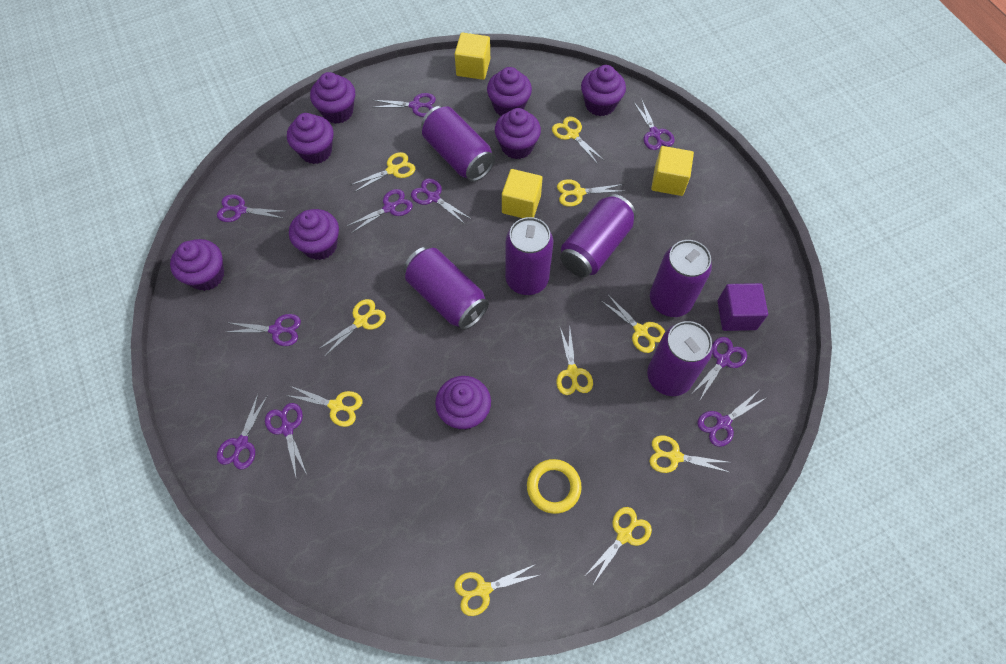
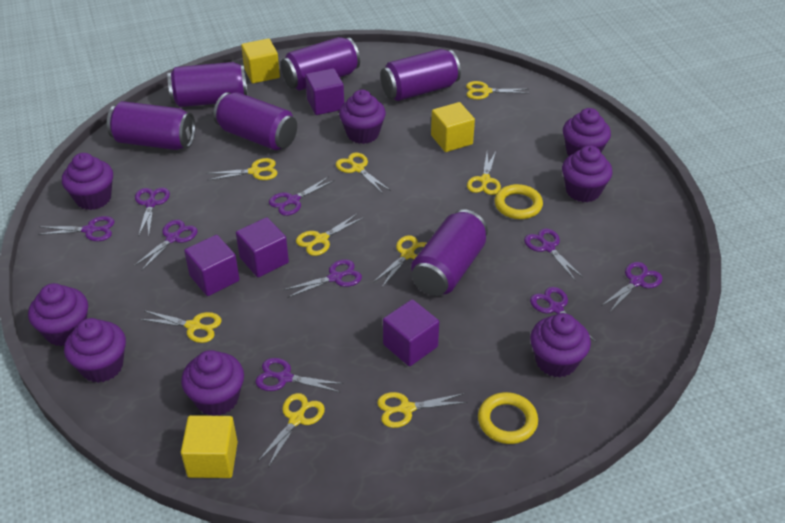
purple cube: 1 -> 4
purple scissors: 10 -> 9
yellow ring: 1 -> 2
yellow scissors: 10 -> 9

